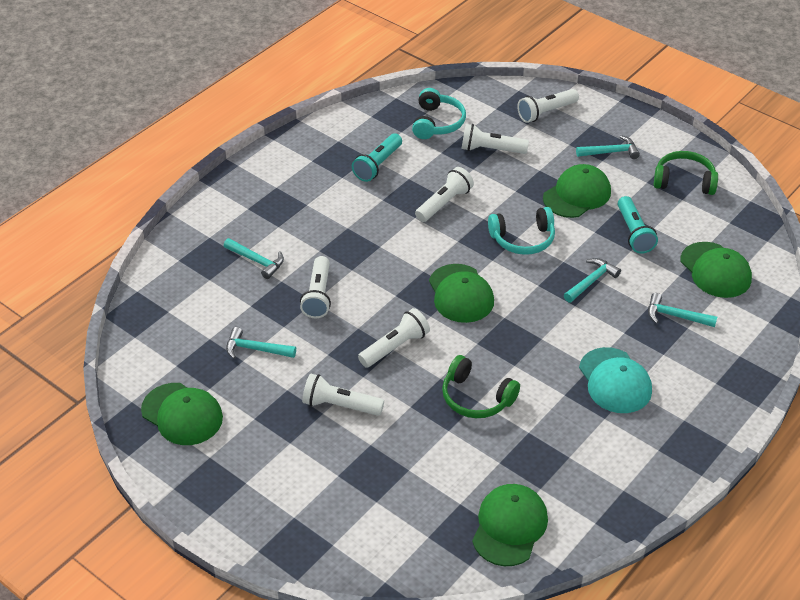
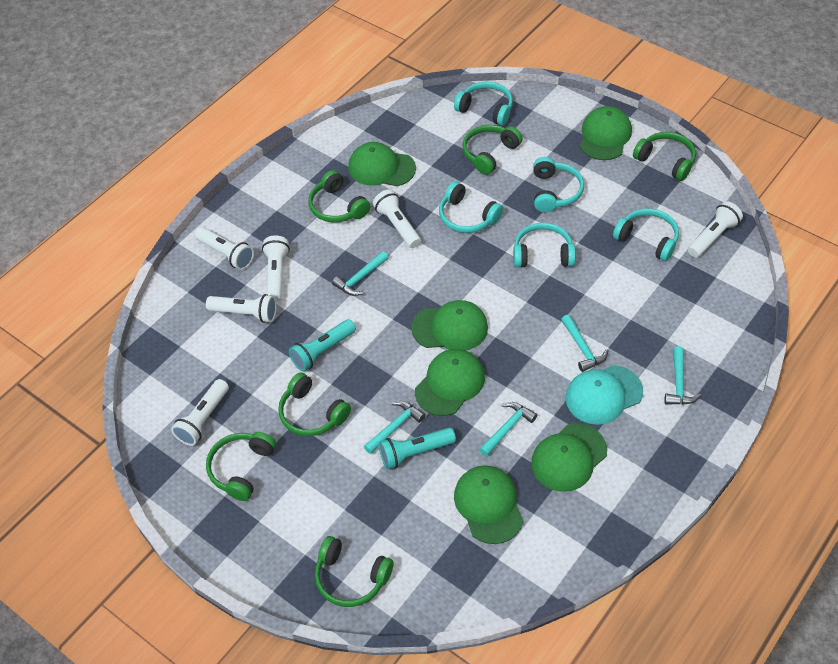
green cap: 5 -> 6
green headphones: 2 -> 6
turquoise headphones: 2 -> 5

